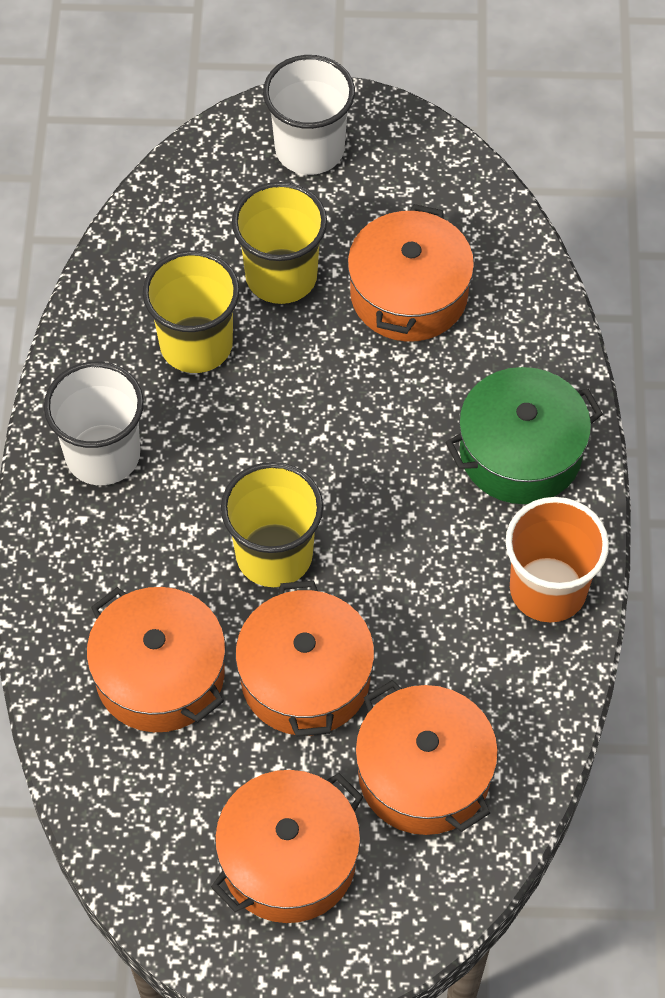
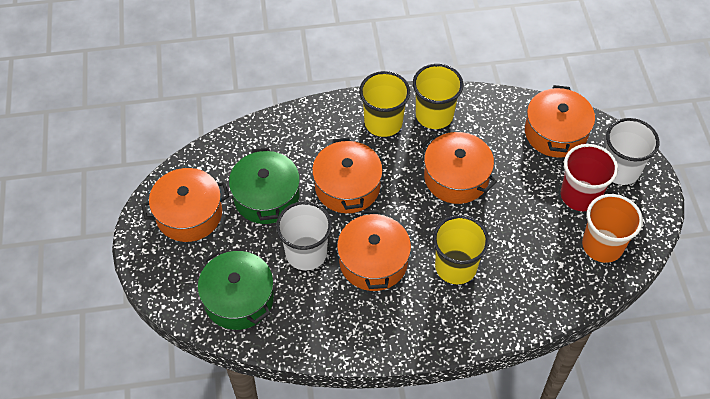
green pot: 1 -> 2
red cup: 0 -> 1

